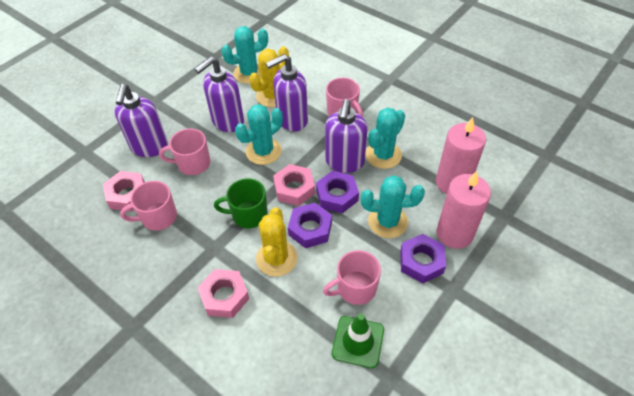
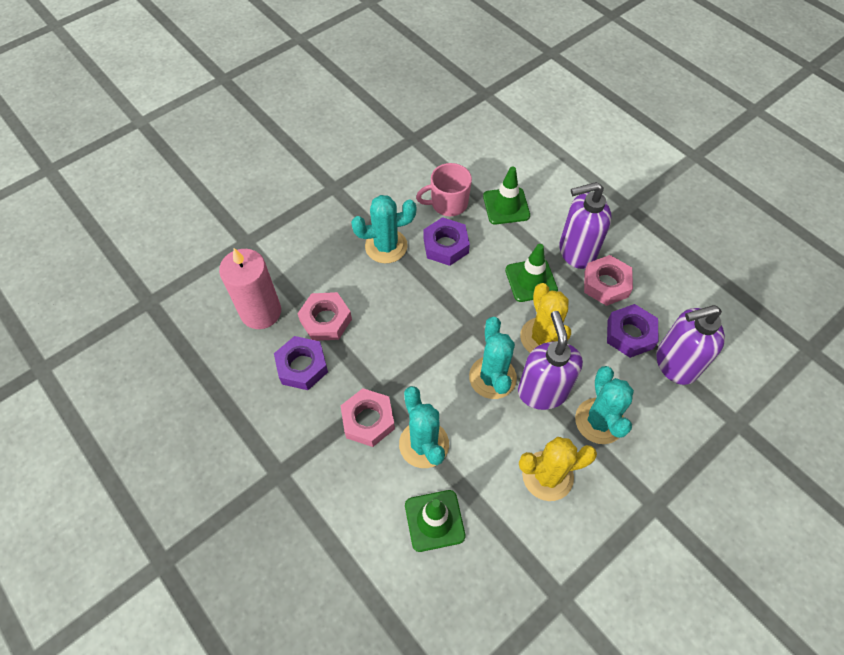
green mug: 1 -> 0
green traffic cone: 1 -> 3
pink candle: 2 -> 1
pink mug: 4 -> 1
purple soap dispenser: 4 -> 3

